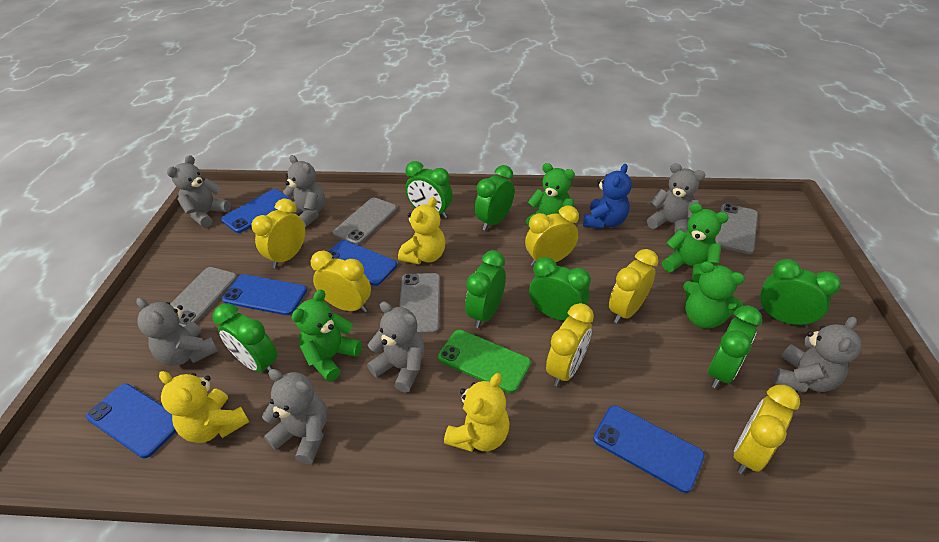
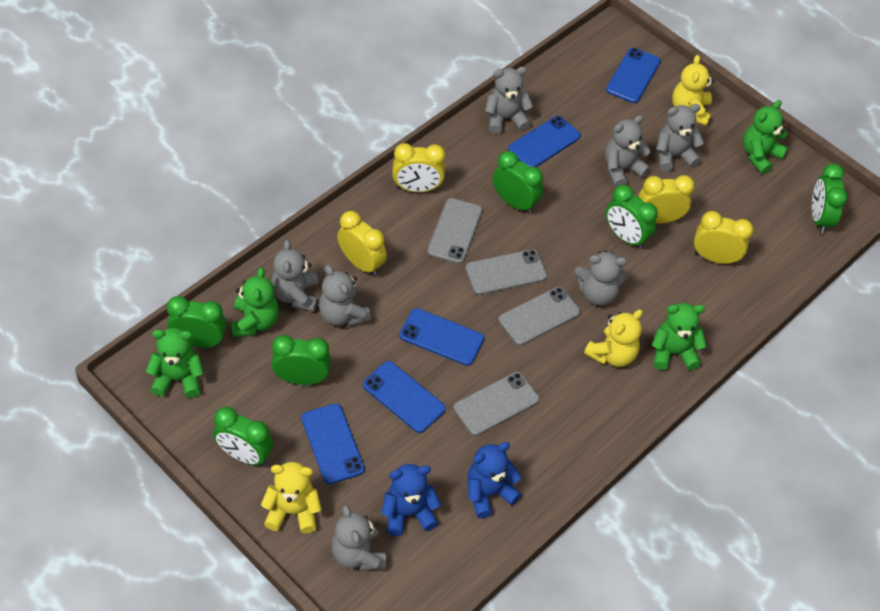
blue teddy bear: 1 -> 2
green clock: 7 -> 6
green phone: 1 -> 0
yellow clock: 6 -> 4

